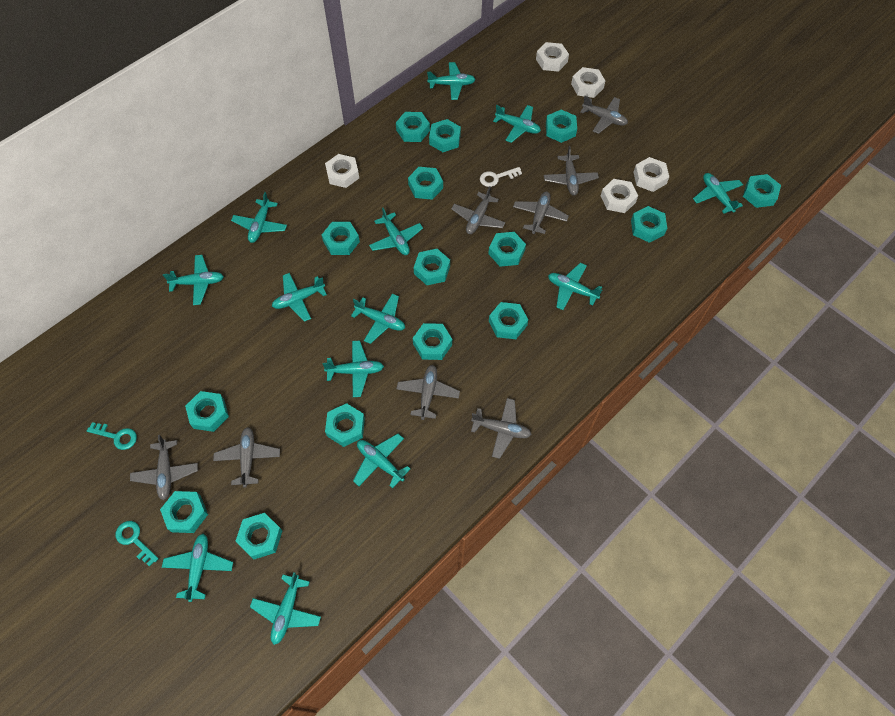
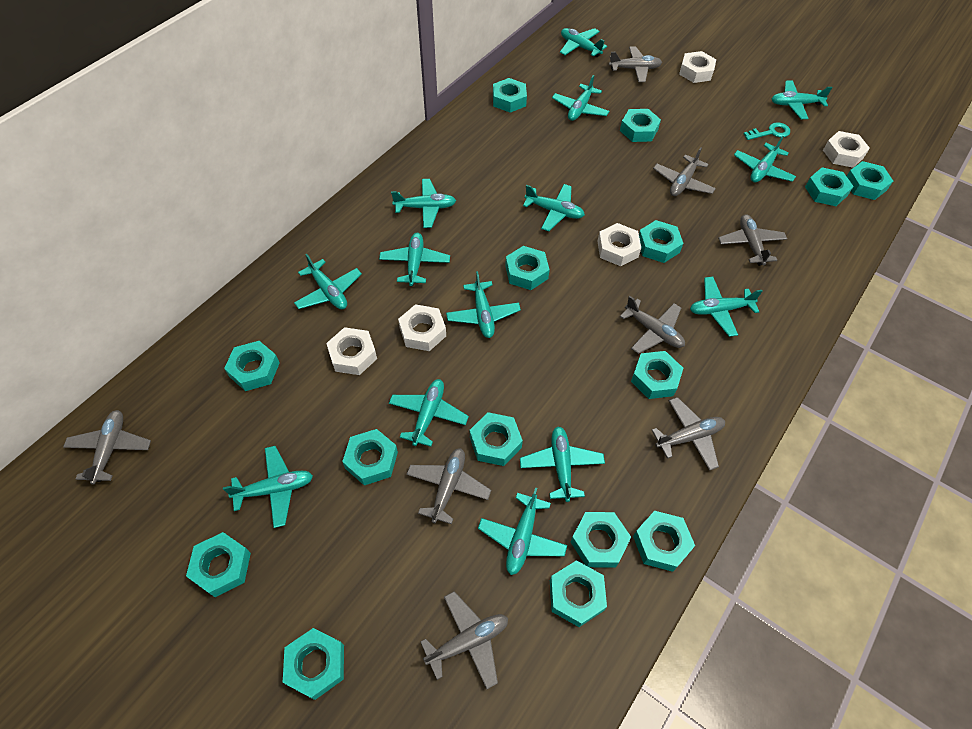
turquoise key: 2 -> 1
turquoise plane: 13 -> 14
white key: 1 -> 0

